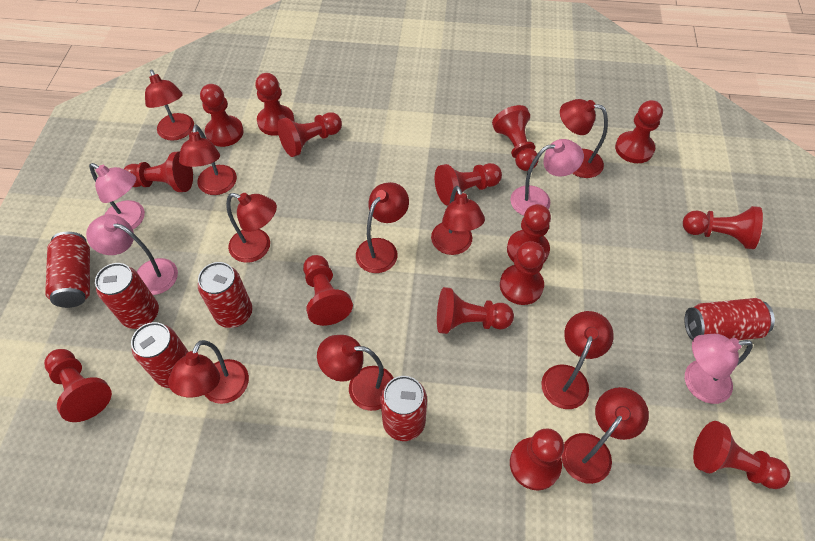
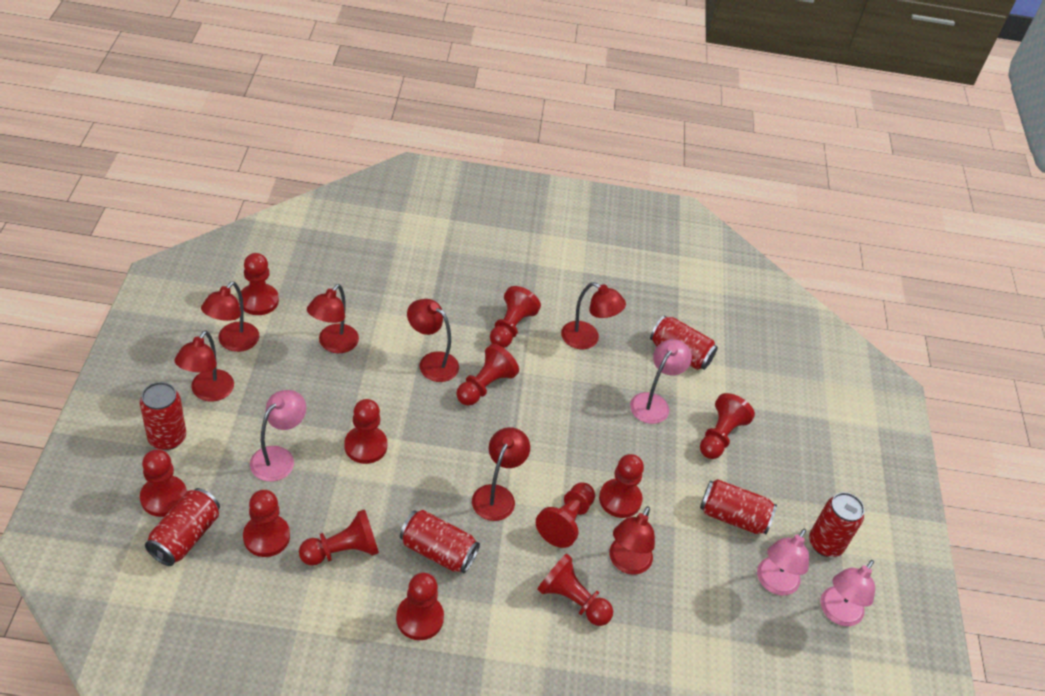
red lamp: 10 -> 7
red pawn: 15 -> 12

